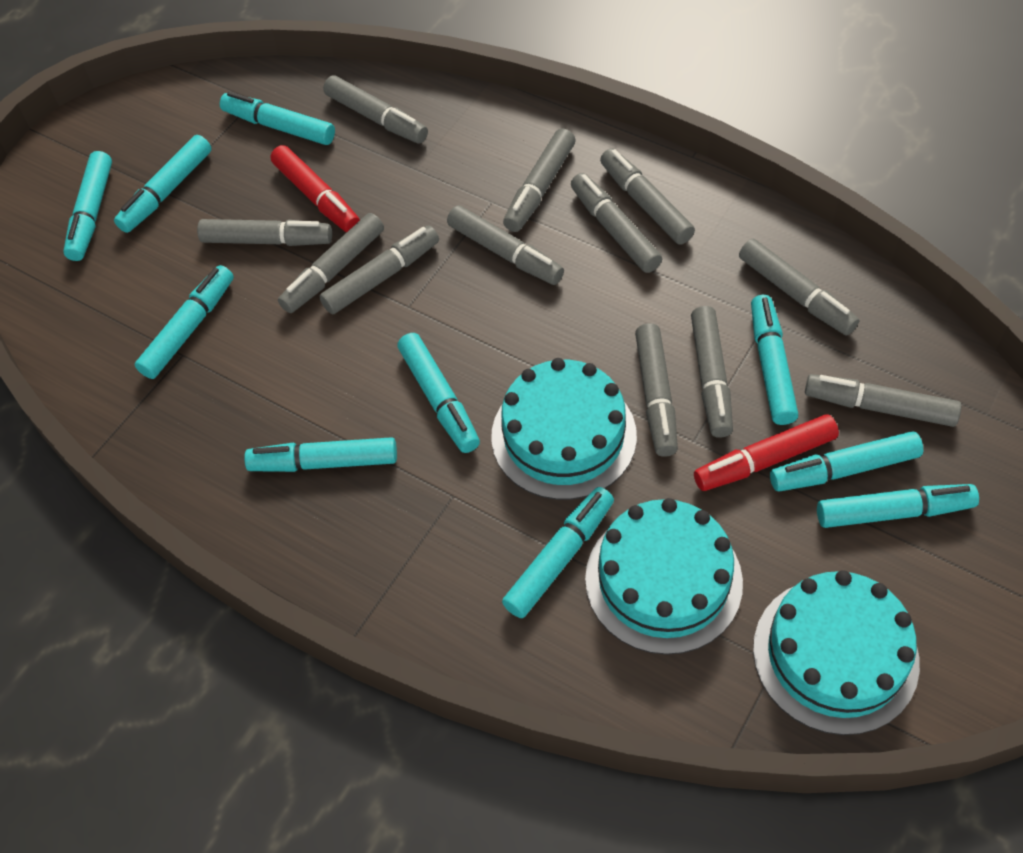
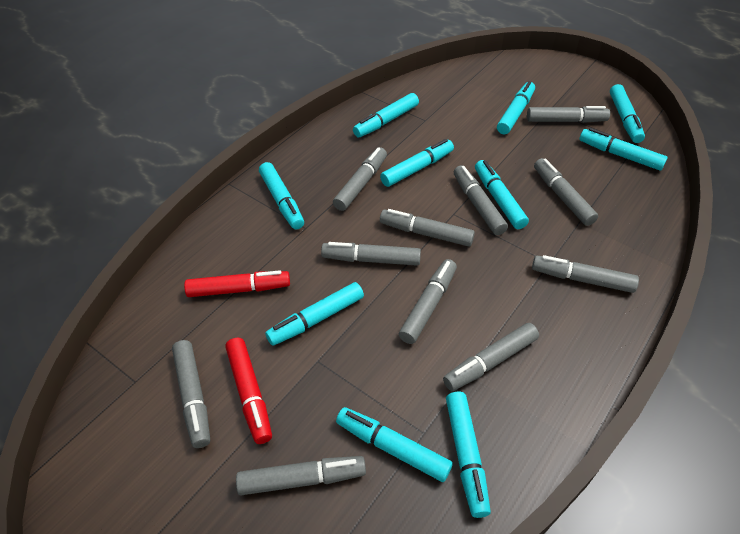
grey marker: 12 -> 11
turquoise cake: 3 -> 0

